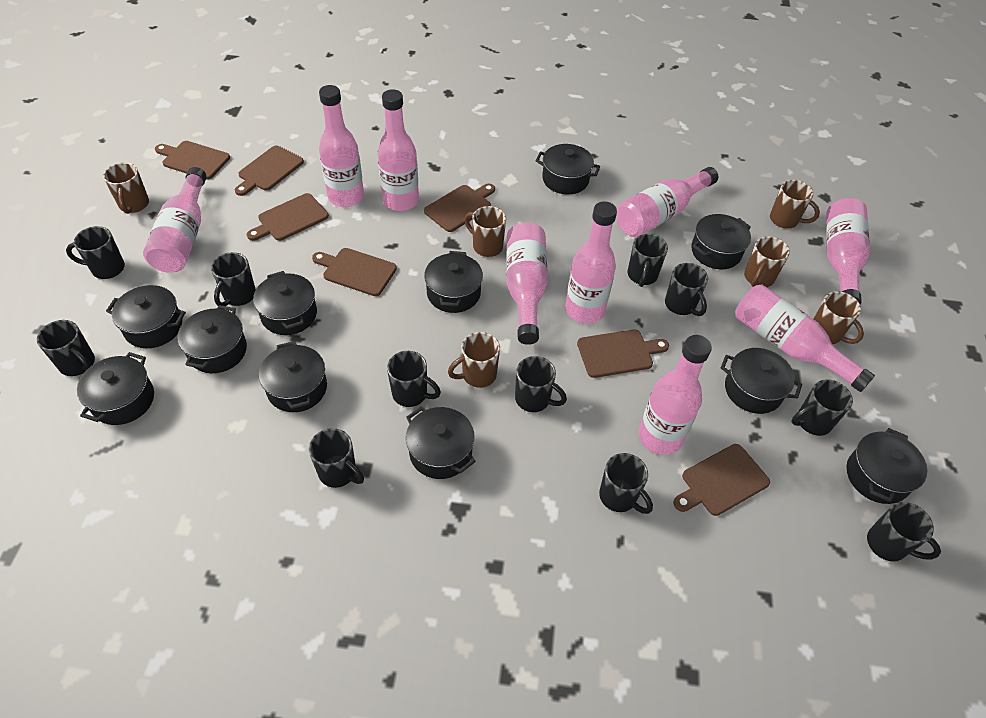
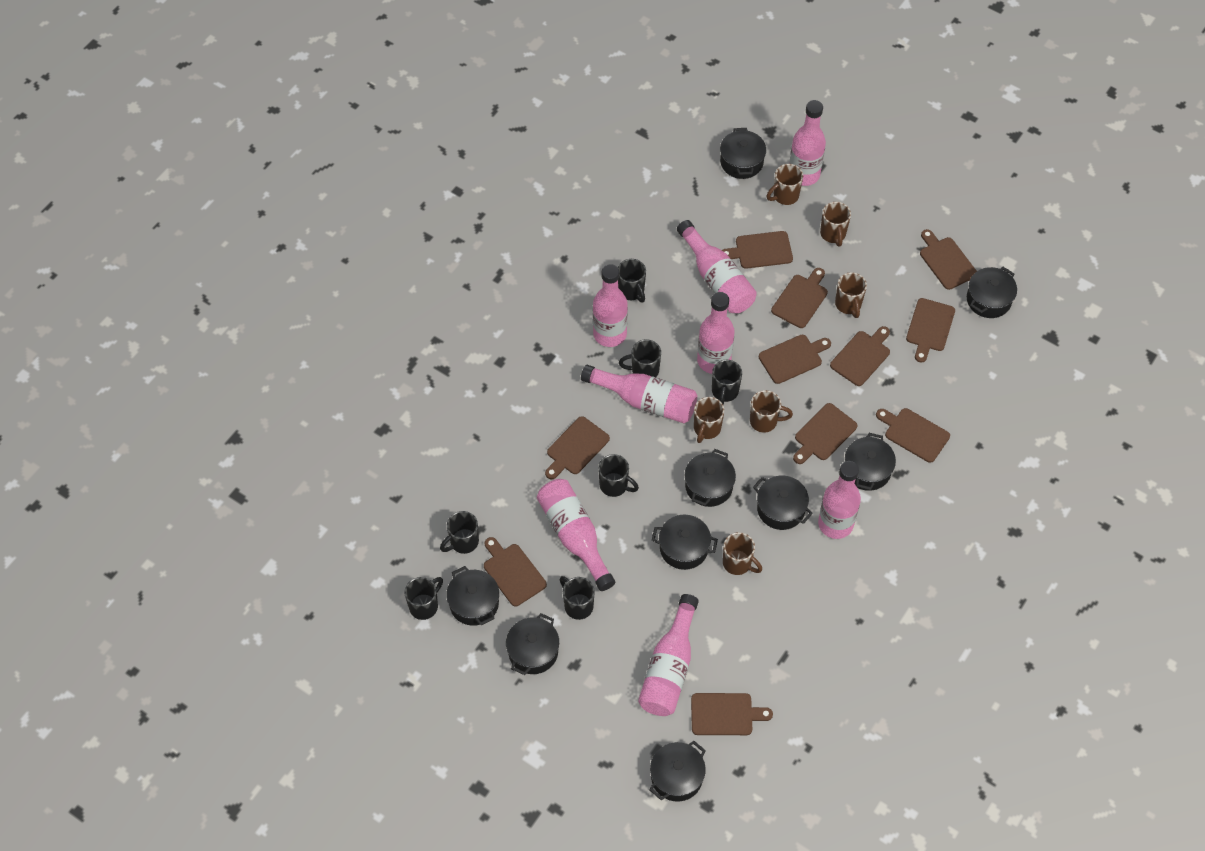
black mug: 11 -> 7
black pot: 11 -> 9
brown cutting board: 7 -> 11
pink bottle: 9 -> 8

